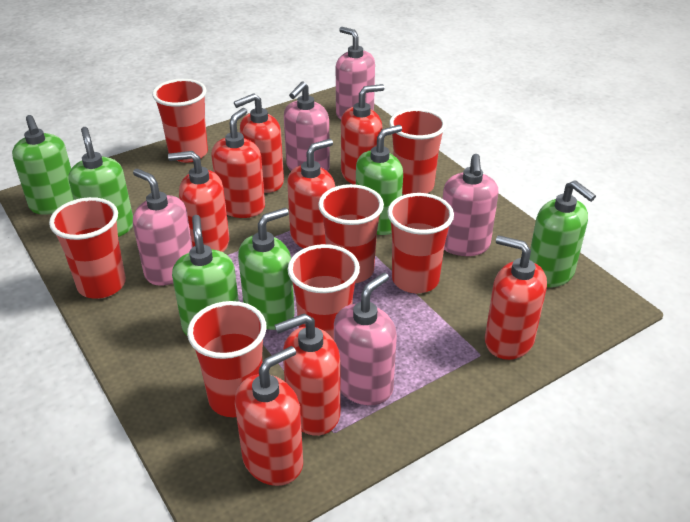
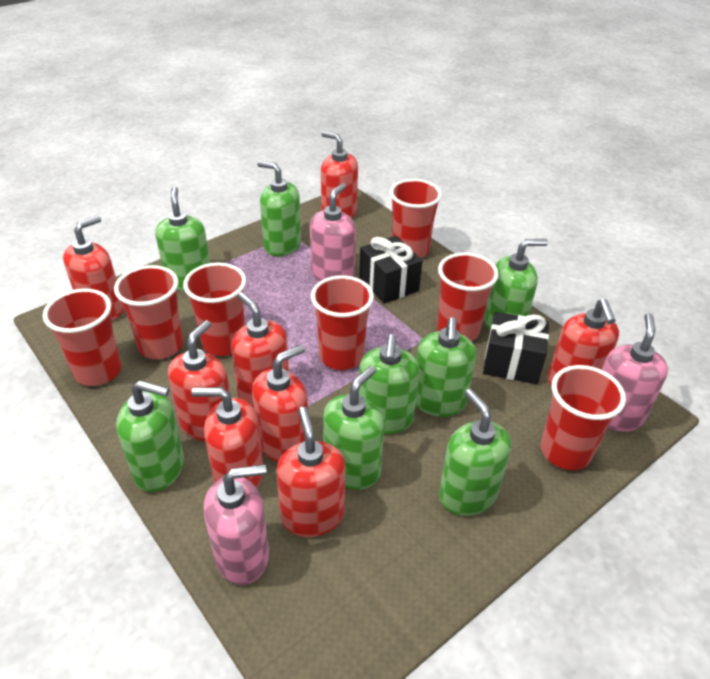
black gift: 0 -> 2
green soap dispenser: 6 -> 8
pink soap dispenser: 5 -> 3

